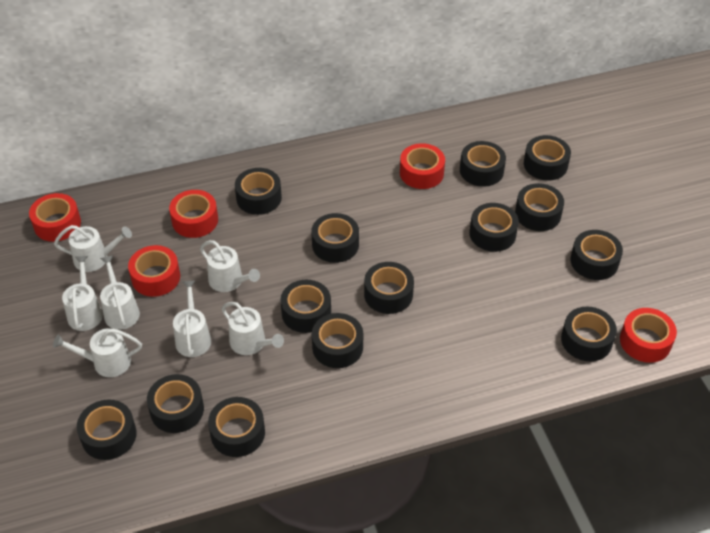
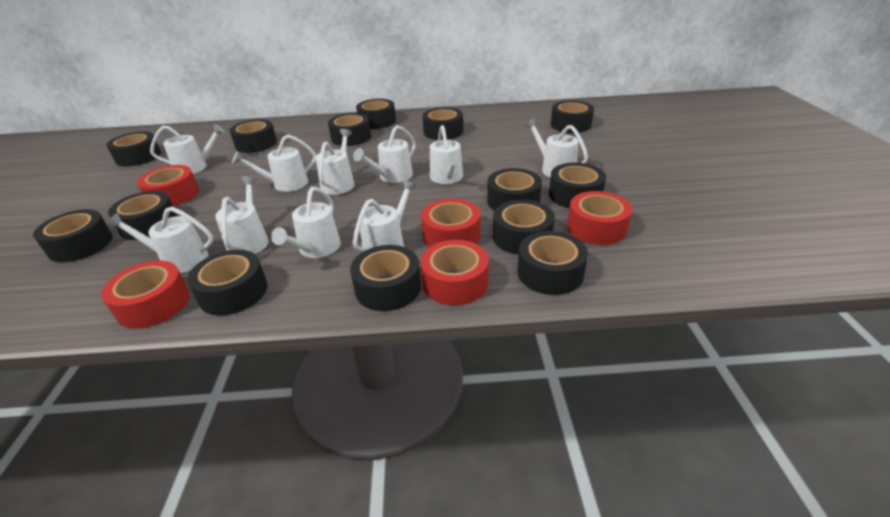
white watering can: 7 -> 10

